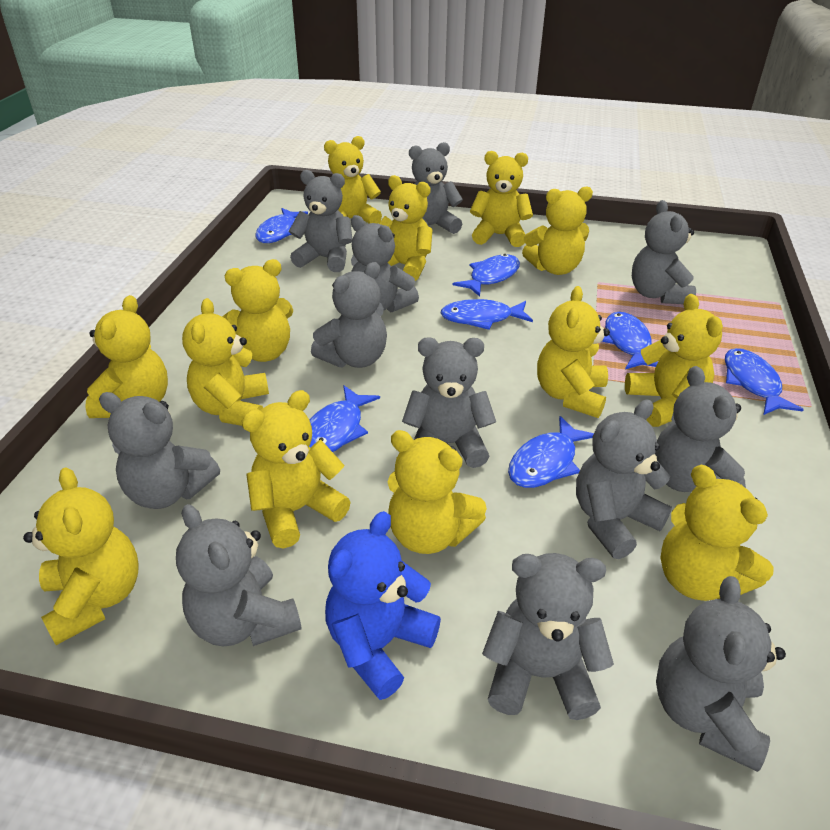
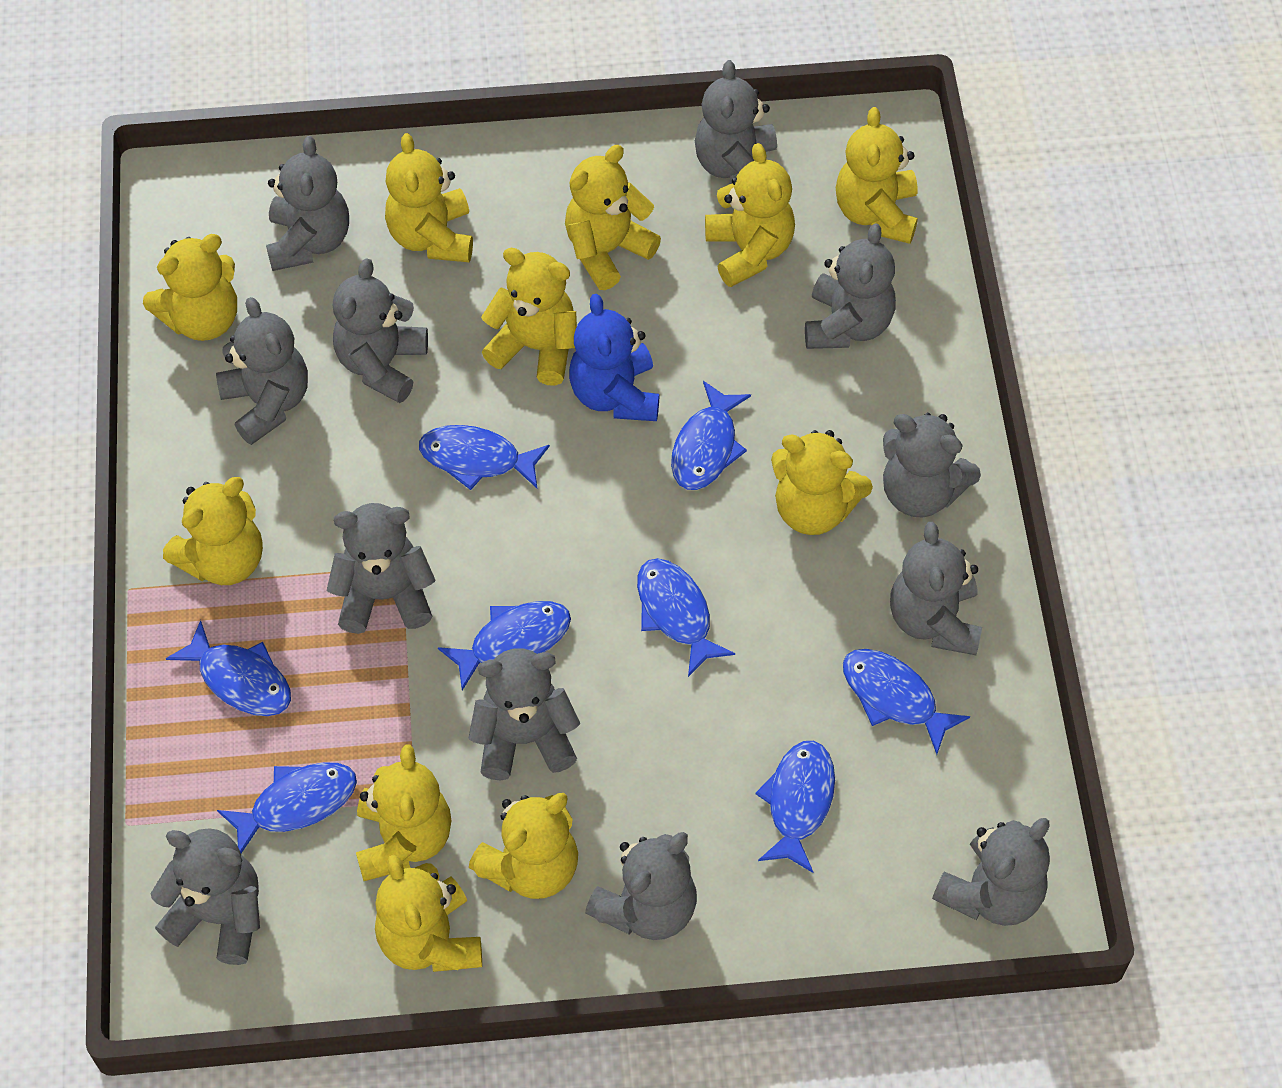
blue fish: 7 -> 8
yellow teddy bear: 13 -> 11

